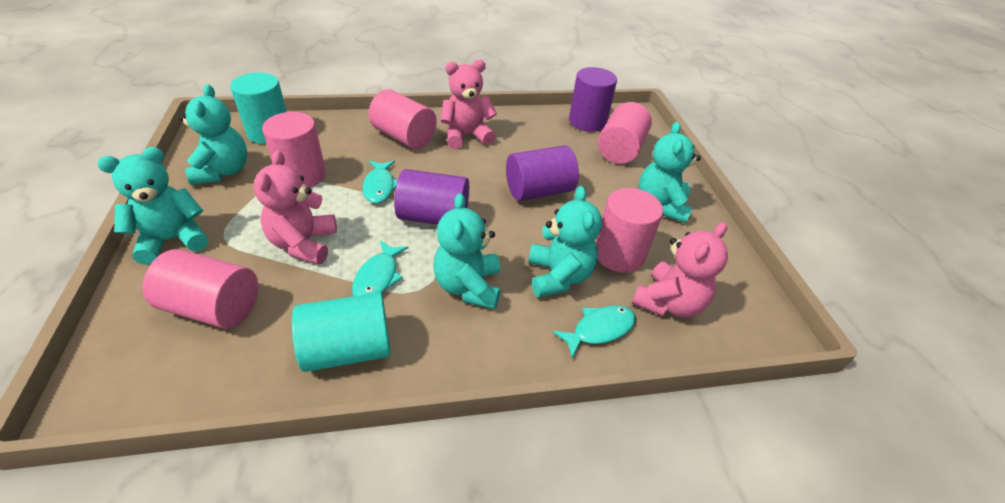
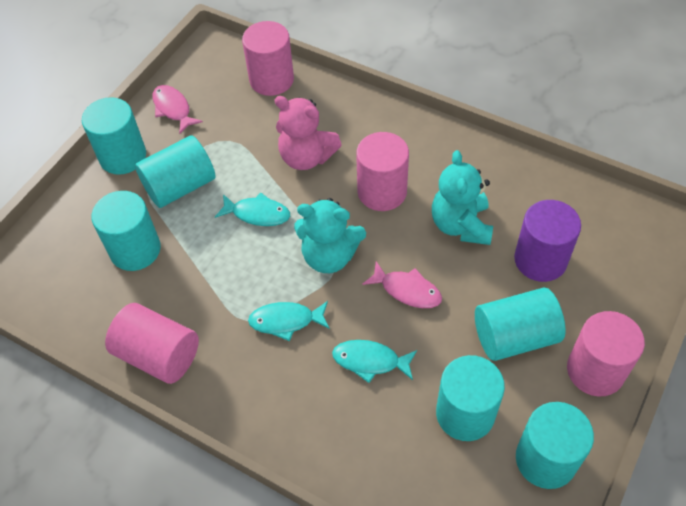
pink cylinder: 5 -> 4
pink fish: 0 -> 2
pink teddy bear: 3 -> 1
purple cylinder: 3 -> 1
turquoise cylinder: 2 -> 6
turquoise teddy bear: 5 -> 2

